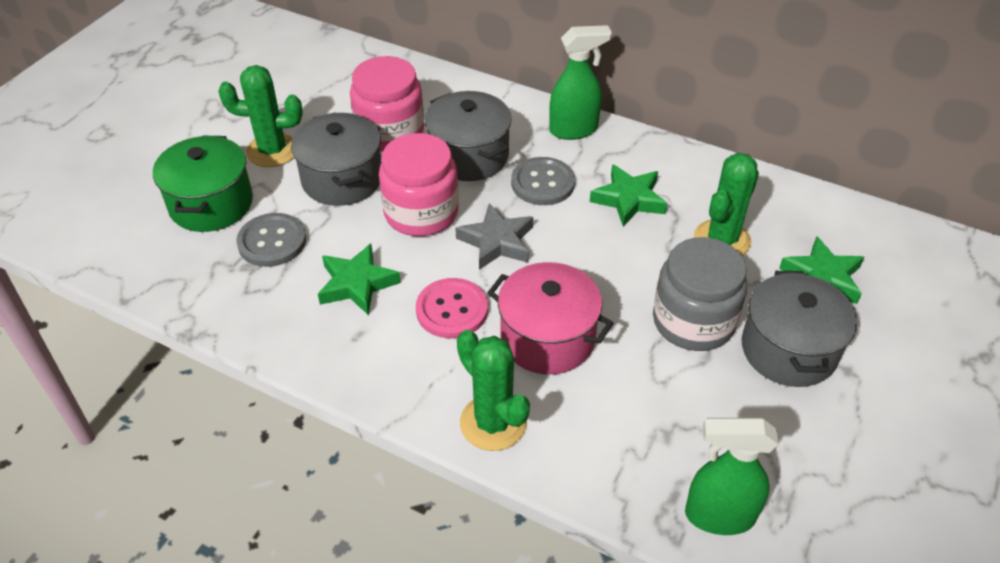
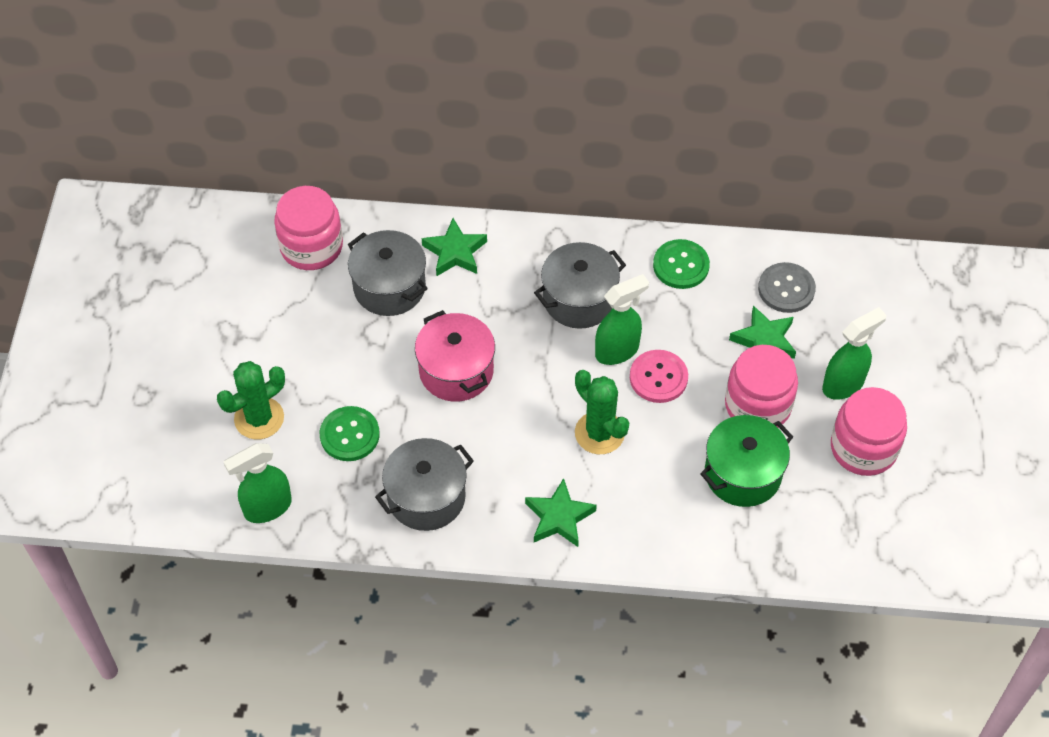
green button: 0 -> 2
green cactus: 3 -> 2
green spray bottle: 2 -> 3
grey button: 2 -> 1
grey jar: 1 -> 0
grey star: 1 -> 0
pink jar: 2 -> 3

